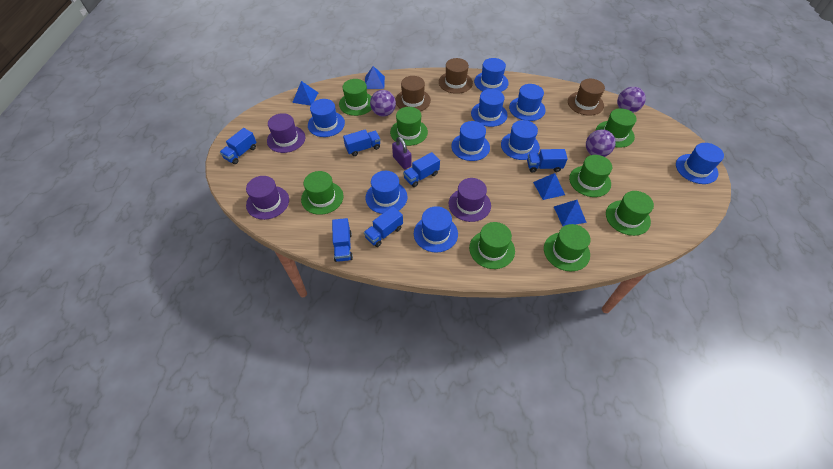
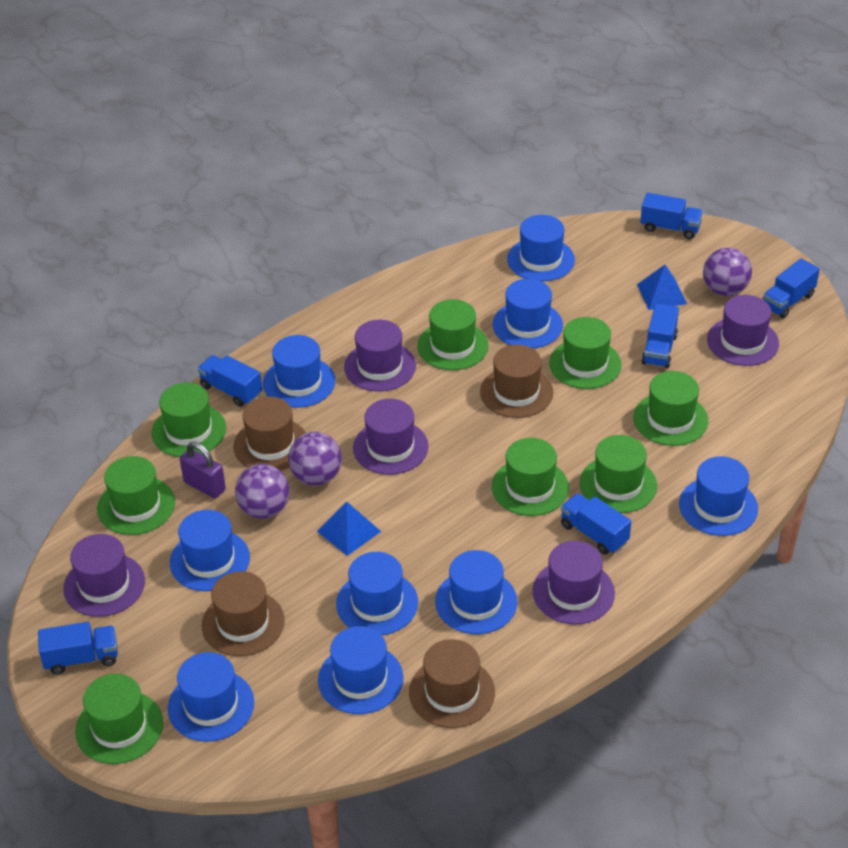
blue pyramid: 4 -> 2
brown hat: 3 -> 4
purple hat: 3 -> 5

